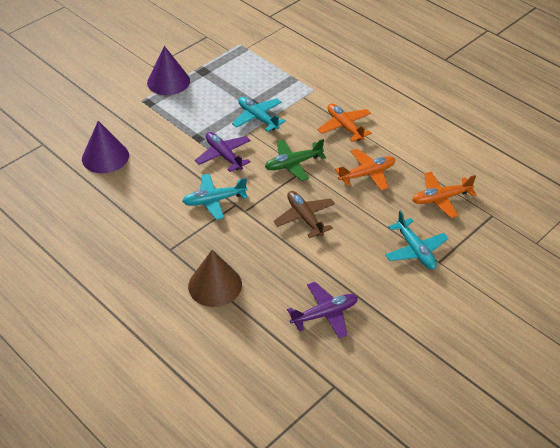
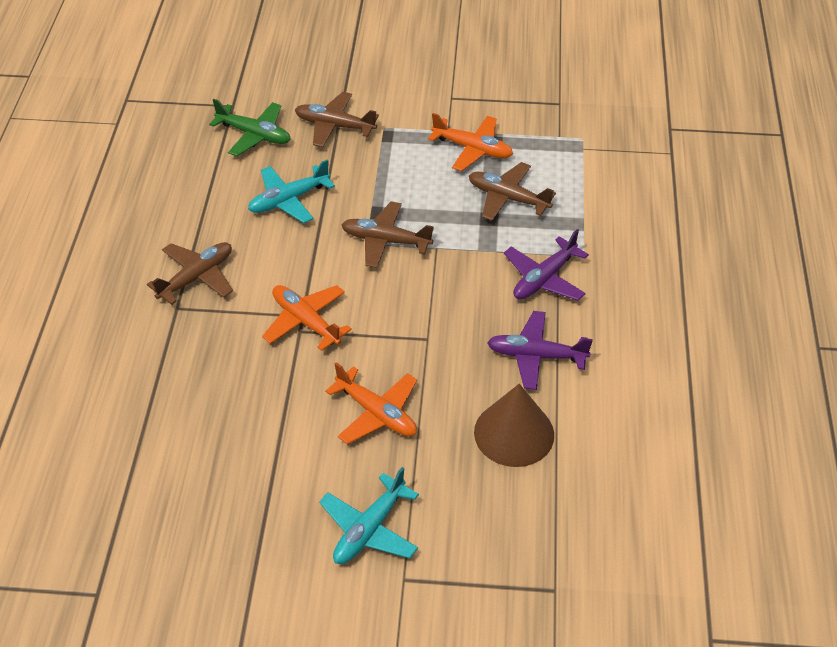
brown plane: 1 -> 4
purple cone: 2 -> 0
turquoise plane: 3 -> 2

